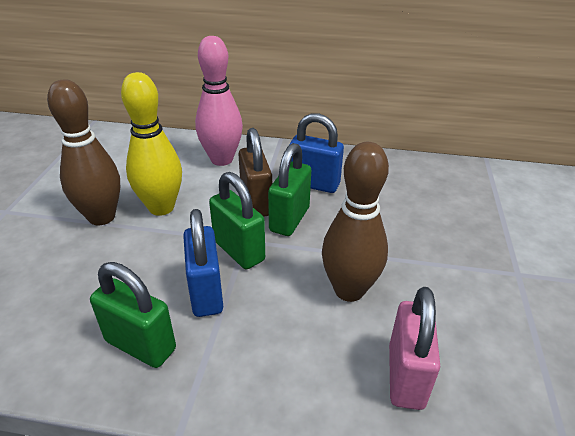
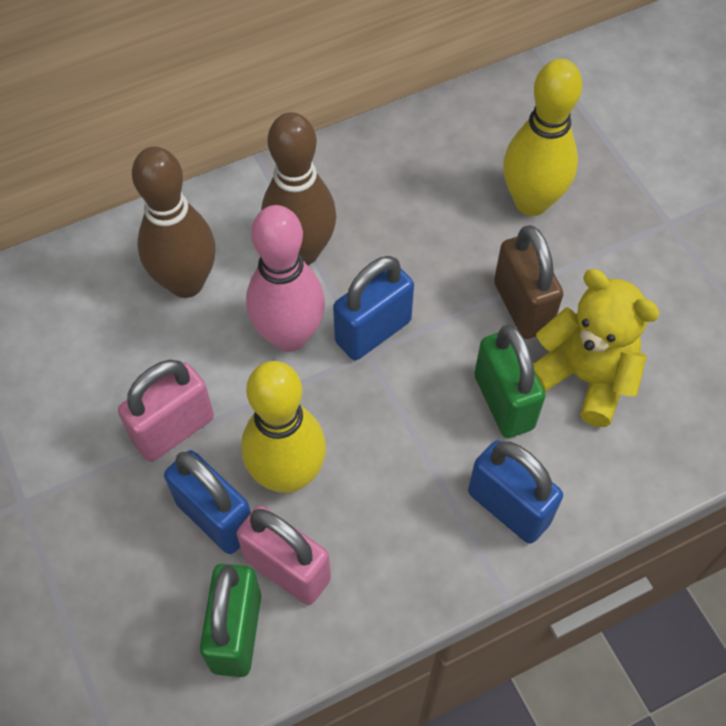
blue padlock: 2 -> 3
green padlock: 3 -> 2
pink padlock: 1 -> 2
yellow bowling pin: 1 -> 2
yellow teddy bear: 0 -> 1

